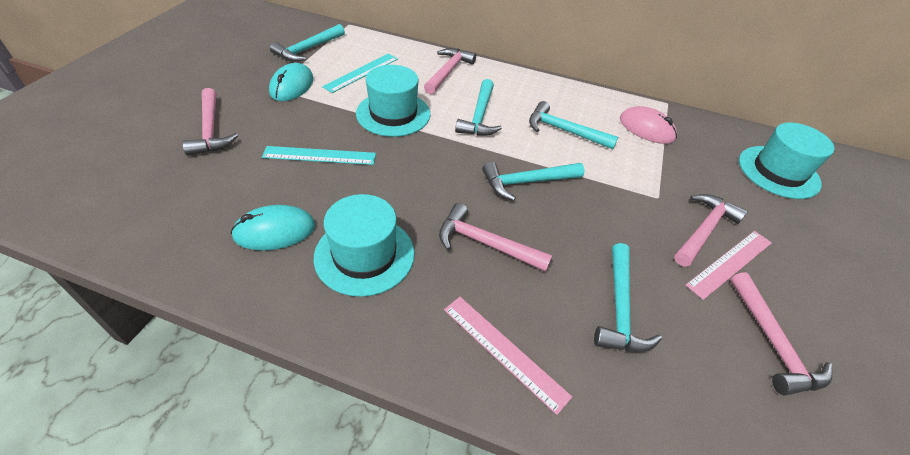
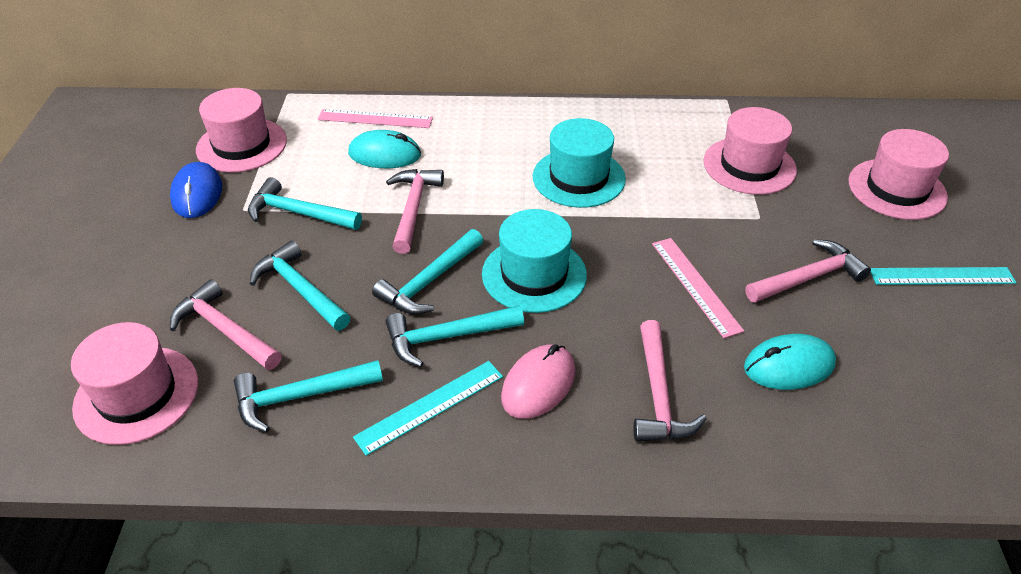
blue mouse: 0 -> 1
pink hammer: 5 -> 4
pink hat: 0 -> 4
turquoise hat: 3 -> 2

